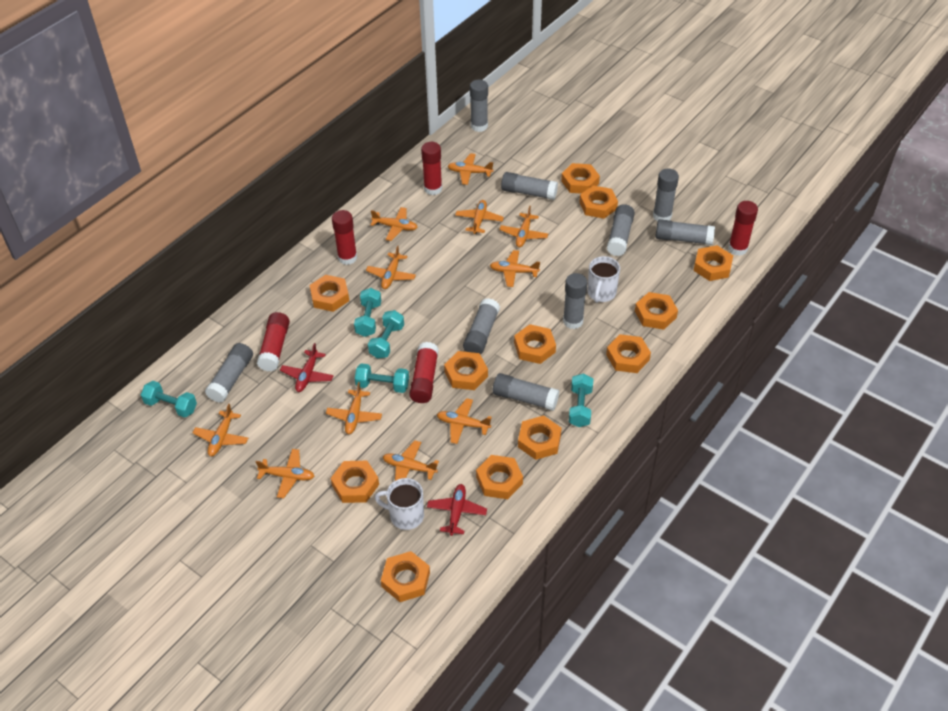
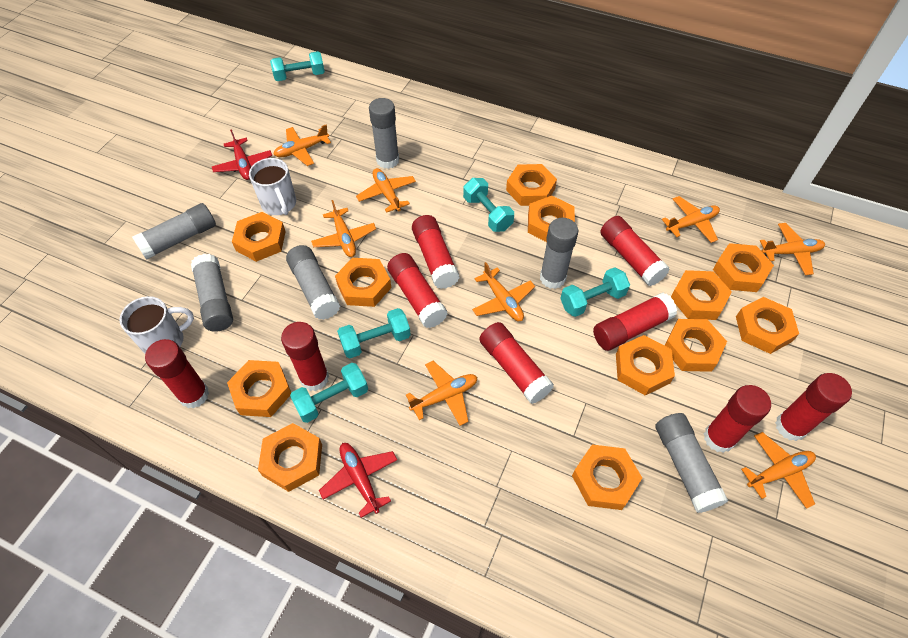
grey glue stick: 9 -> 6
orange plane: 11 -> 8
red glue stick: 5 -> 9

